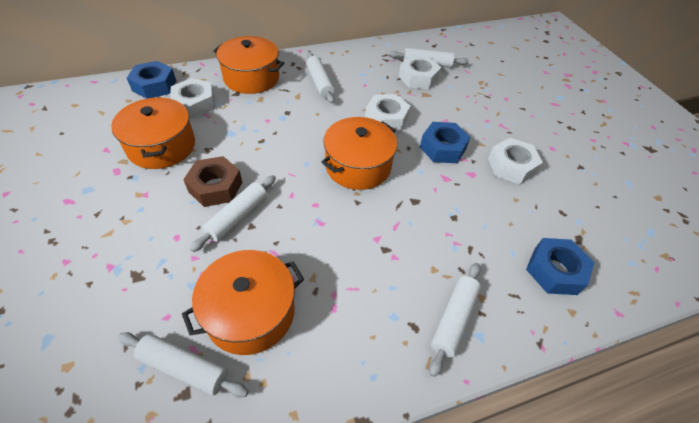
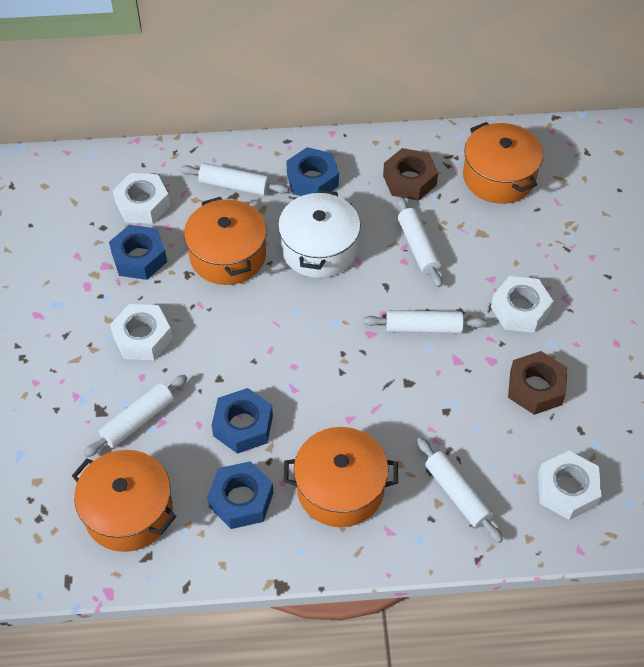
blue nut: 3 -> 4
brown nut: 1 -> 2
white pot: 0 -> 1

